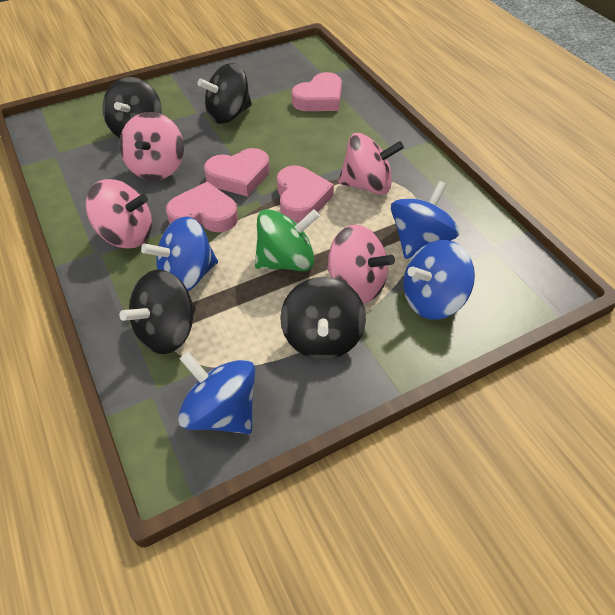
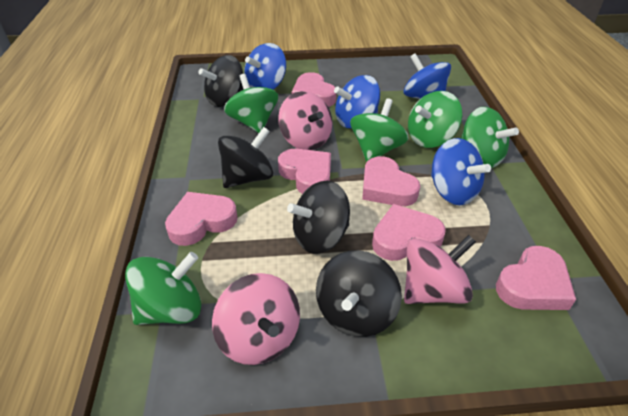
green spinning top: 1 -> 5
pink heart: 4 -> 6
pink spinning top: 4 -> 3

